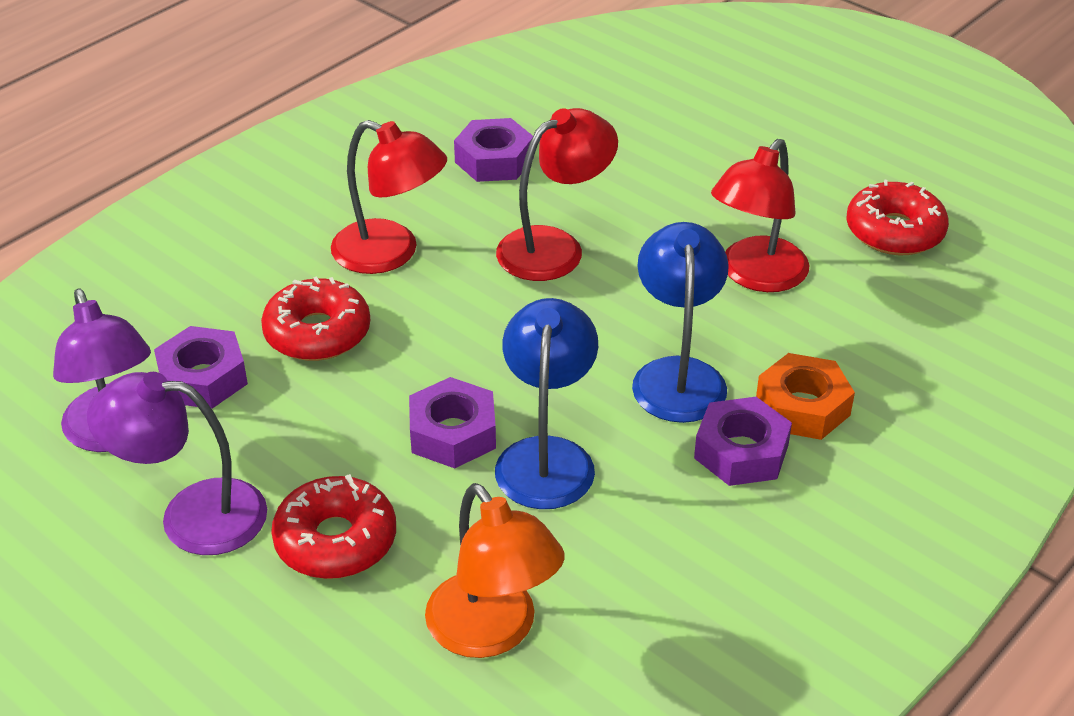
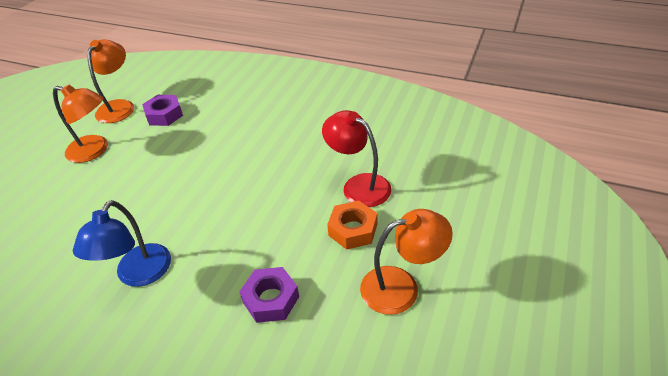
blue lamp: 2 -> 1
orange lamp: 1 -> 3
purple lamp: 2 -> 0
purple nut: 4 -> 2
red donut: 3 -> 0
red lamp: 3 -> 1

